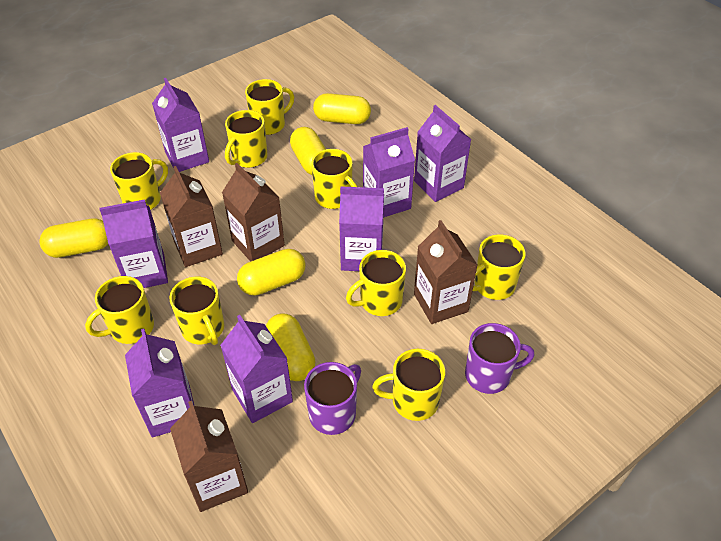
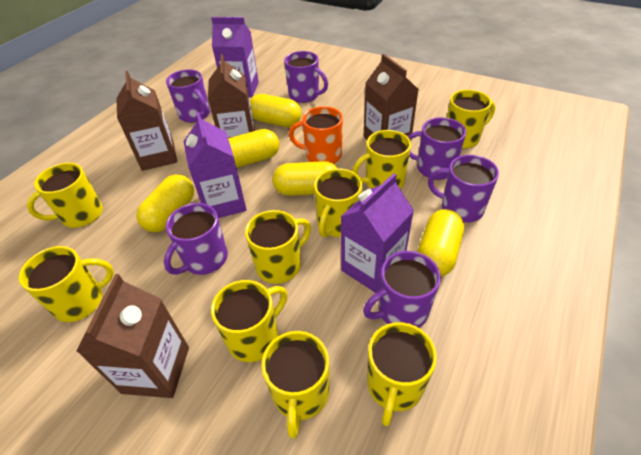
orange mug: 0 -> 1
purple carton: 7 -> 3
purple mug: 2 -> 6

